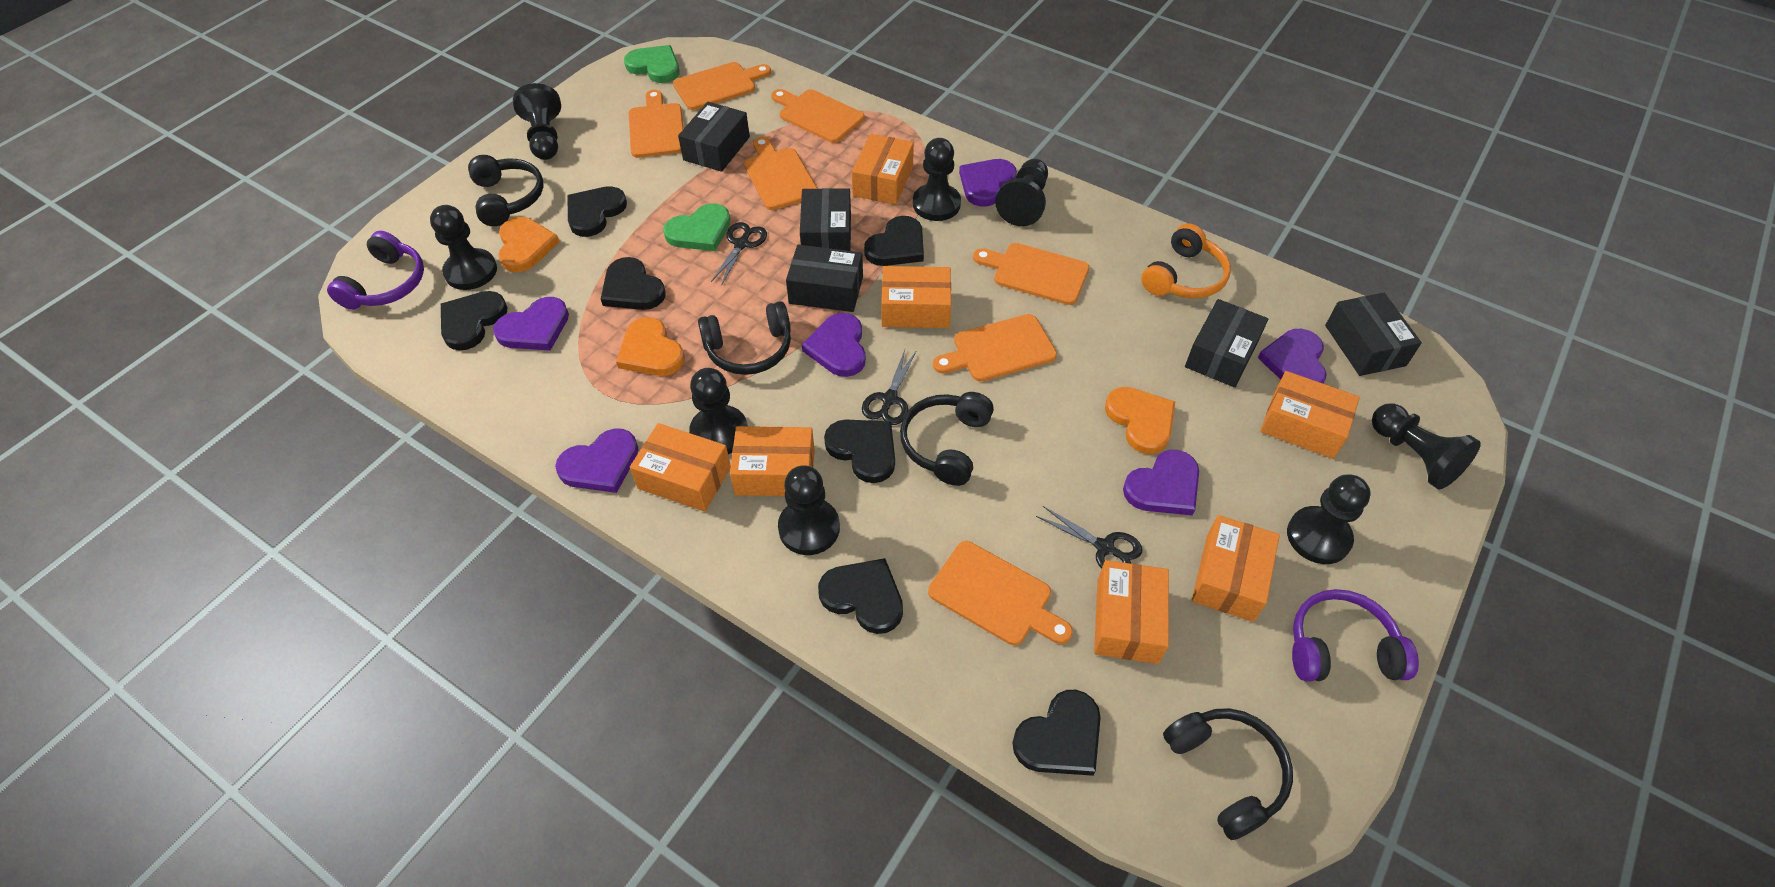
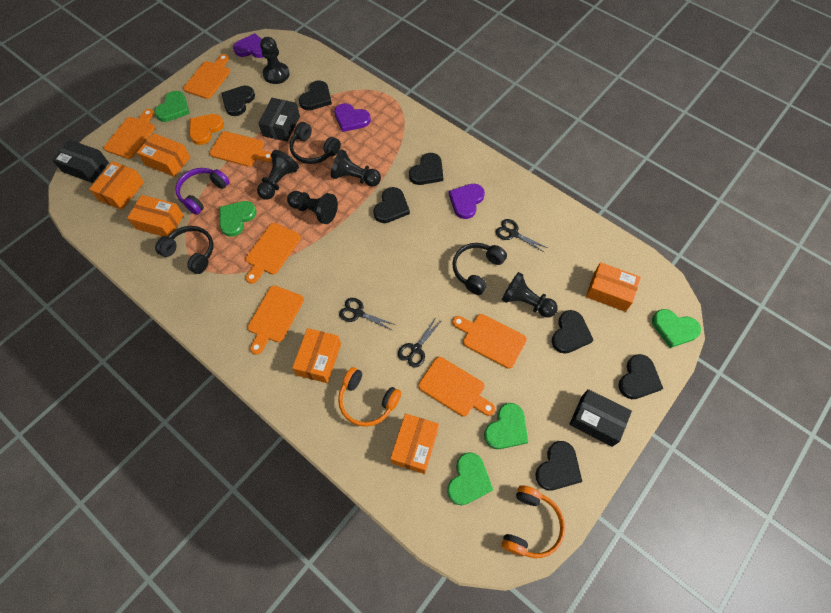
black box: 5 -> 3
black headphones: 4 -> 3
black pawn: 8 -> 5
green heart: 2 -> 5
orange box: 7 -> 6
orange headphones: 1 -> 2
orange heart: 3 -> 1
purple headphones: 2 -> 1
purple heart: 6 -> 3

